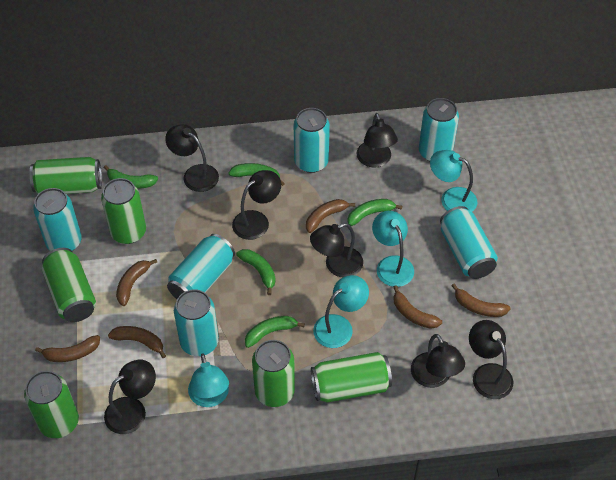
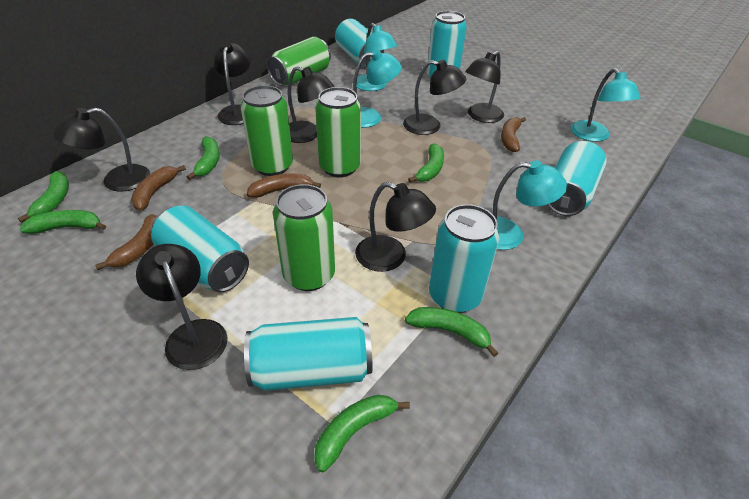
brown banana: 6 -> 4
green banana: 5 -> 6
green can: 6 -> 4

